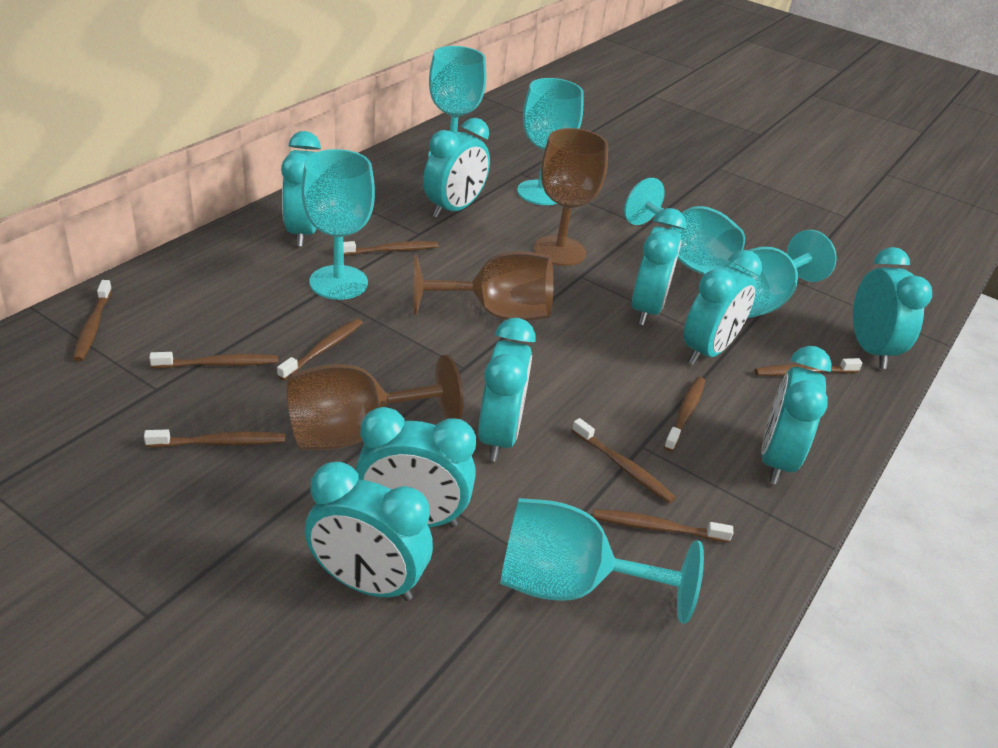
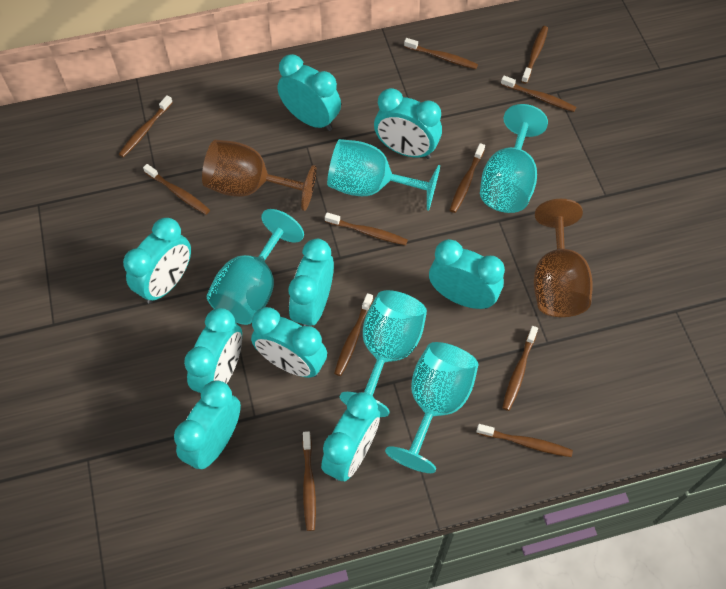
brown goblet: 3 -> 2
brown toothbrush: 9 -> 11
turquoise goblet: 6 -> 5

